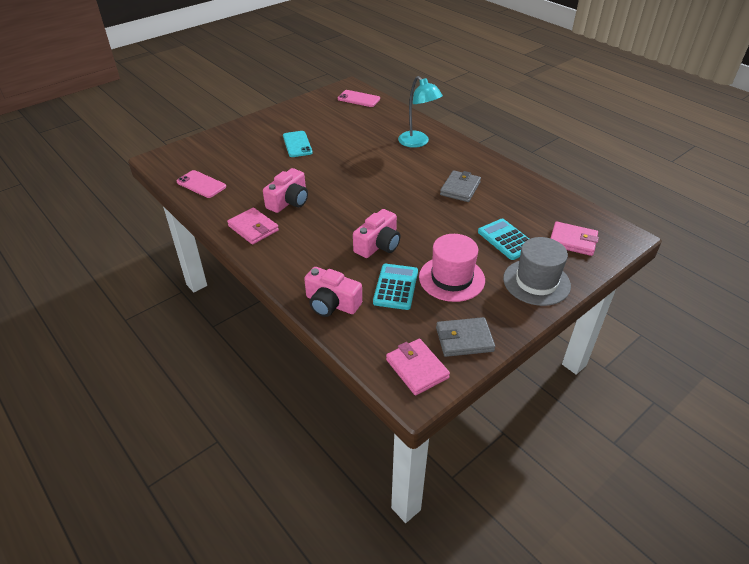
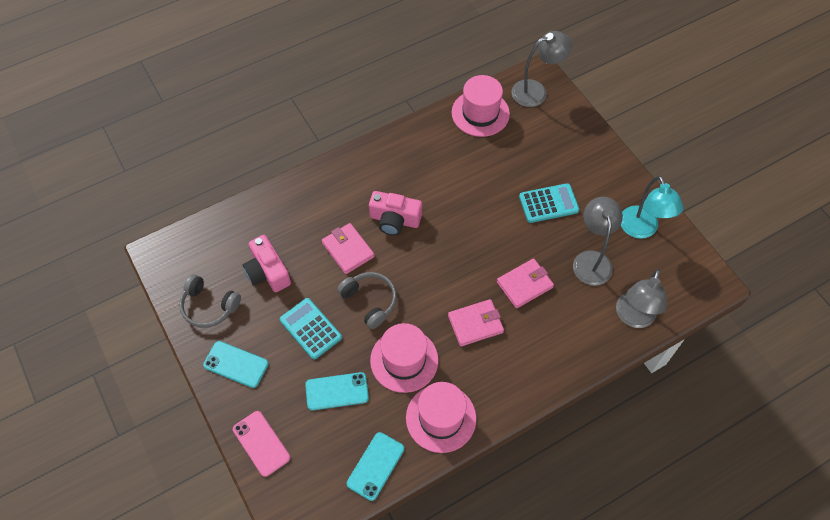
grey hat: 1 -> 0
grey headphones: 0 -> 2
grey lamp: 0 -> 3
grey wallet: 2 -> 0
pink camera: 3 -> 2
pink hat: 1 -> 3
pink phone: 2 -> 1
turquoise phone: 1 -> 3

